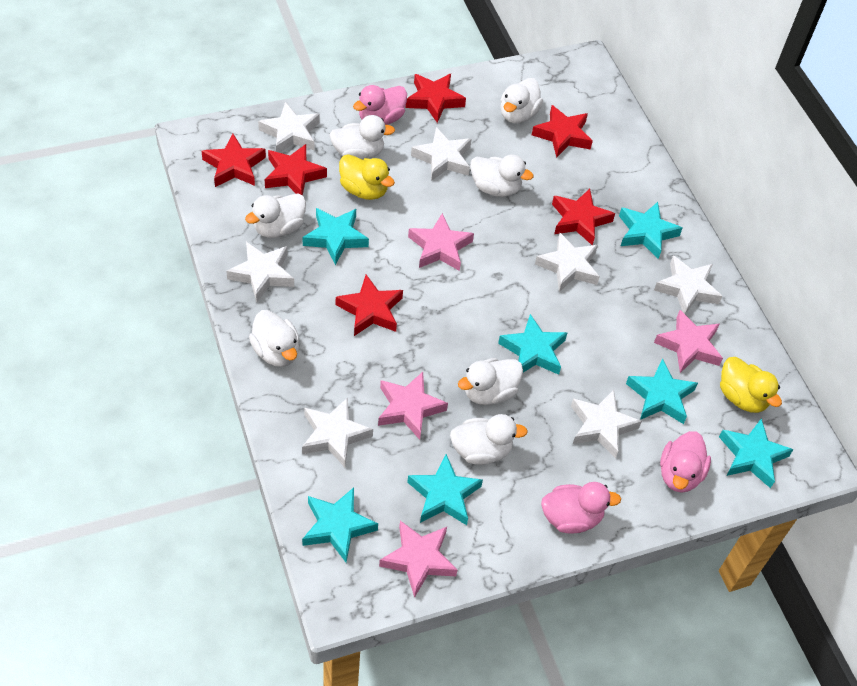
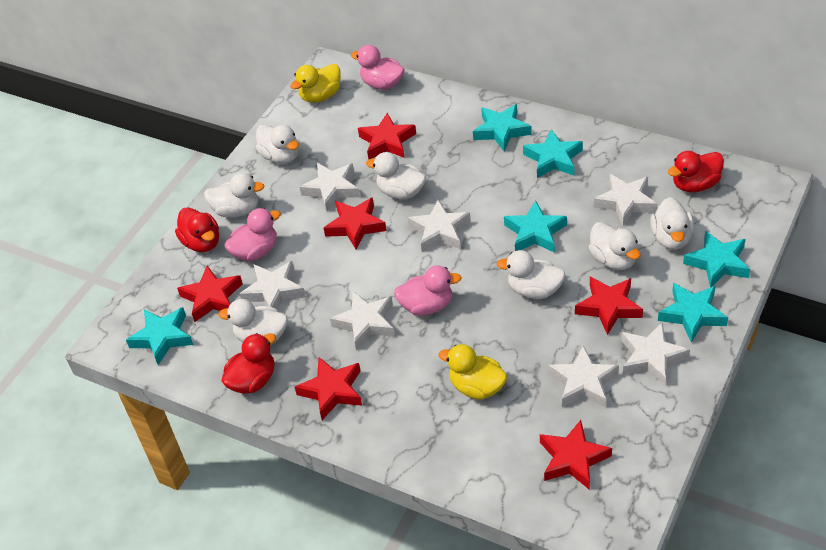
pink star: 4 -> 0
red duck: 0 -> 3
turquoise star: 7 -> 6

